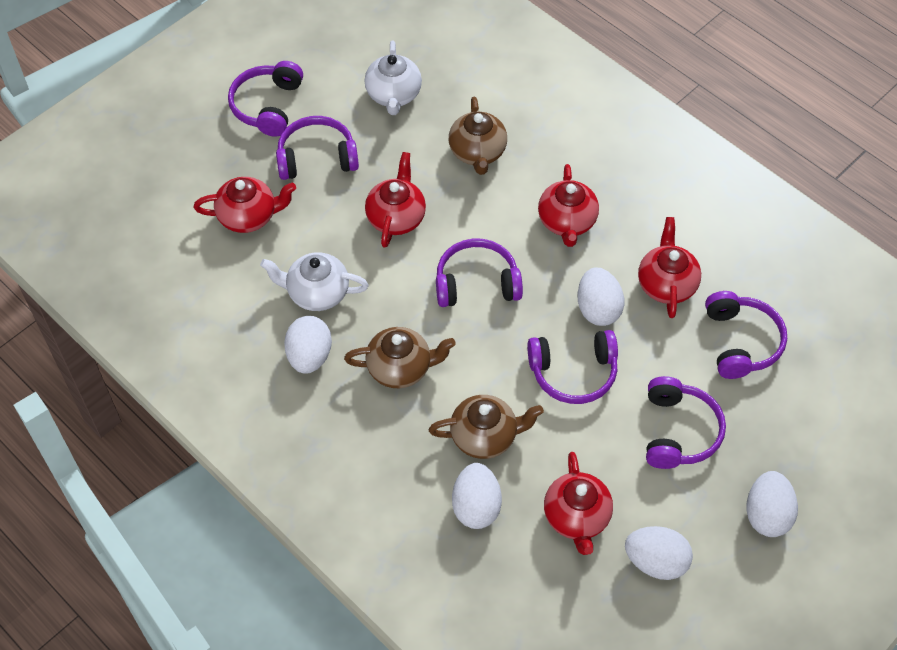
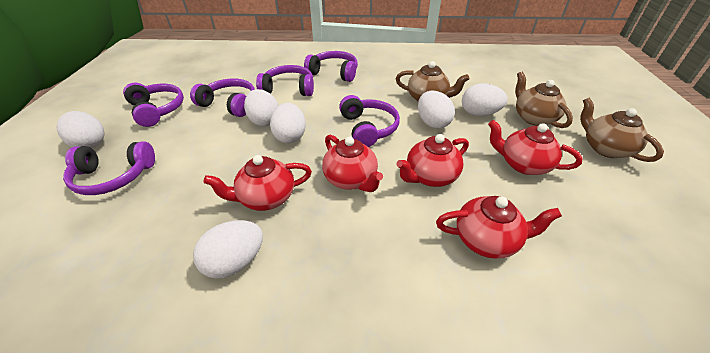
white egg: 5 -> 6
white teapot: 2 -> 0

